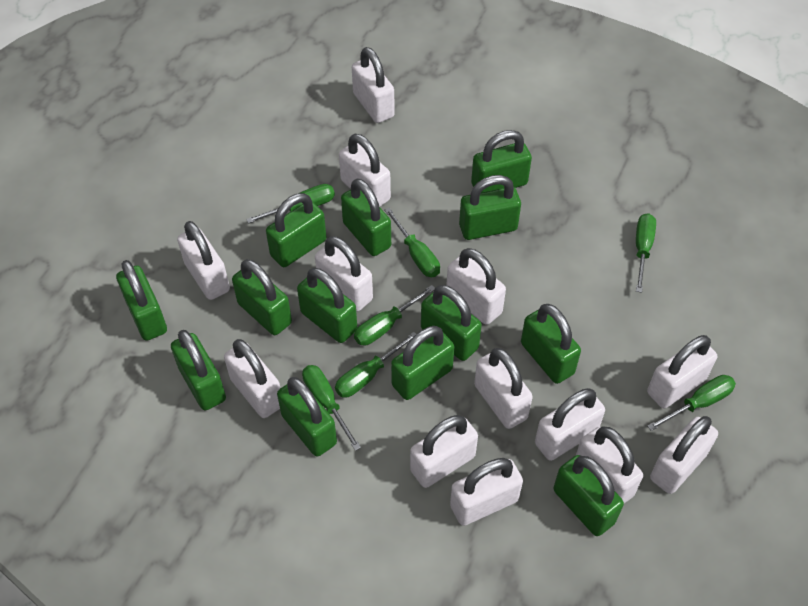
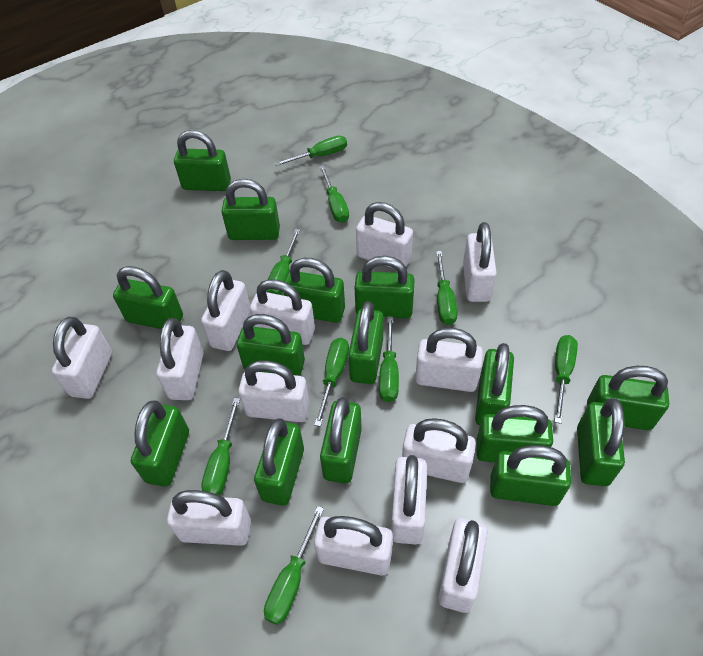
green padlock: 13 -> 15
green screwdriver: 7 -> 9

